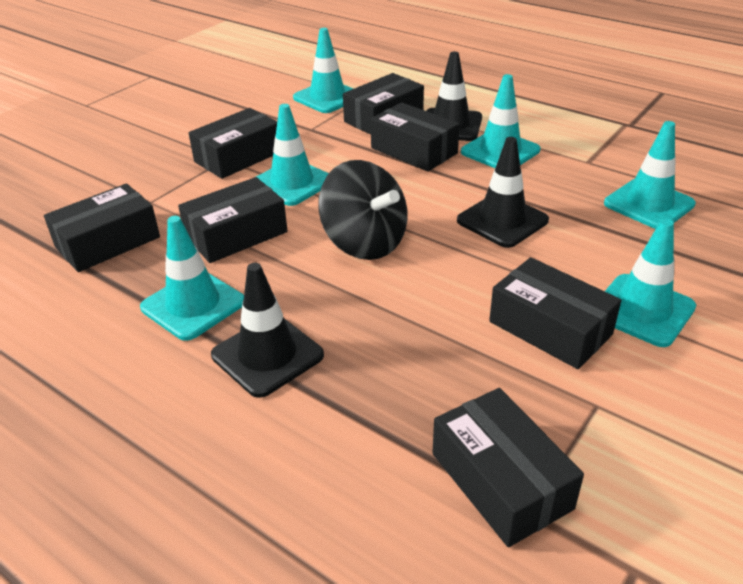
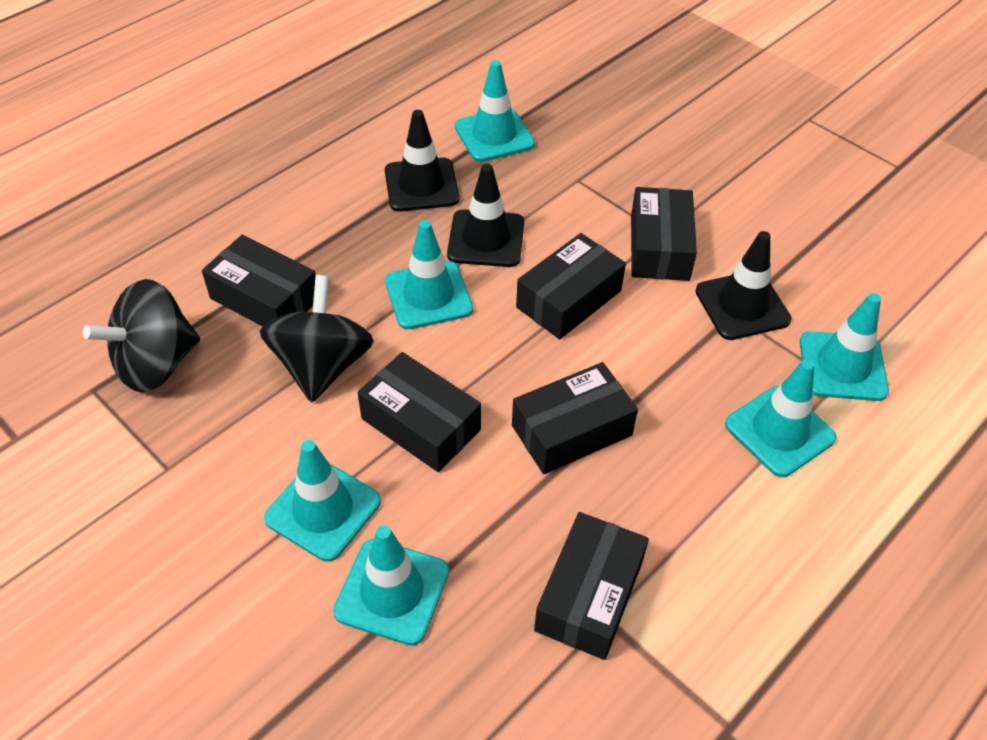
black box: 7 -> 6
black spinning top: 1 -> 2

